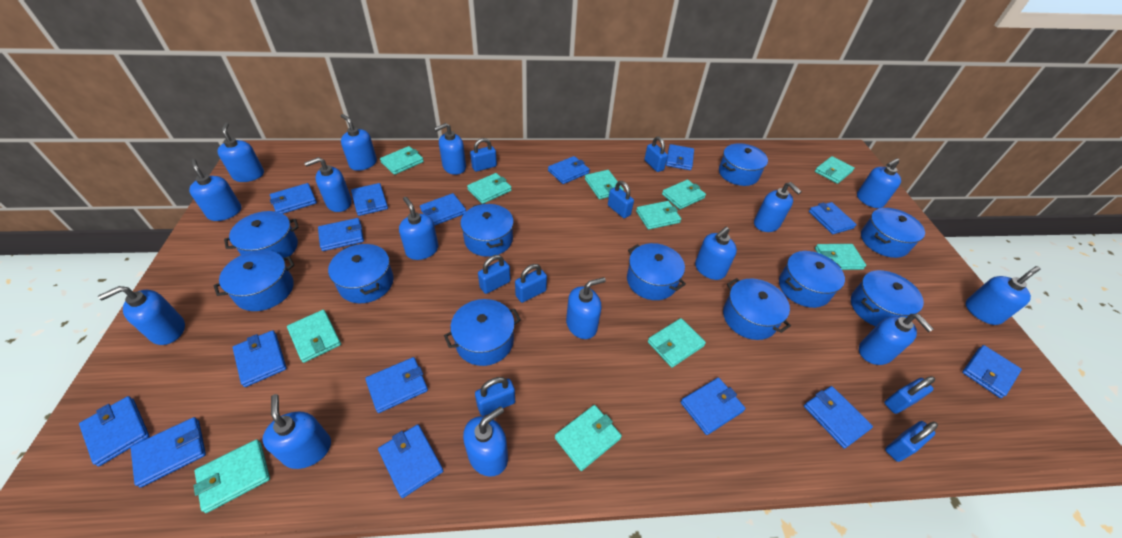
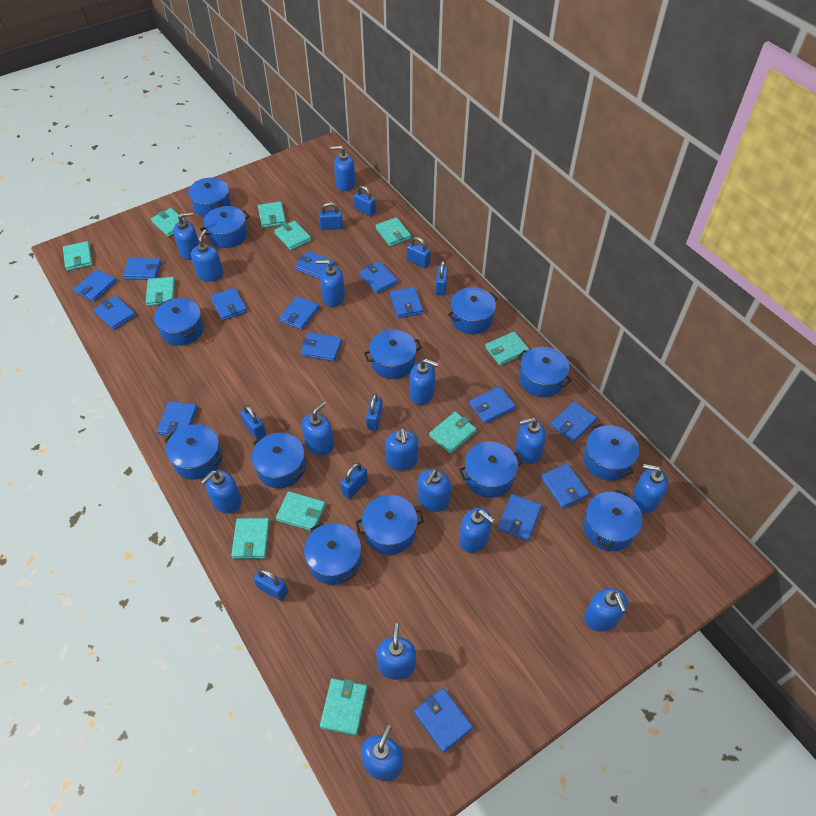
blue pot: 11 -> 13

